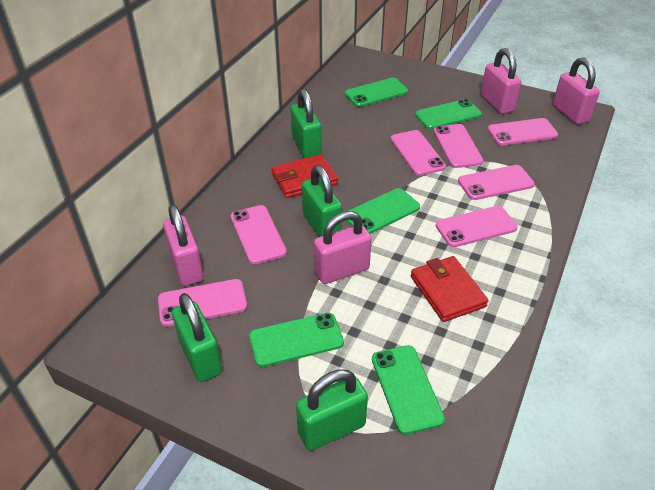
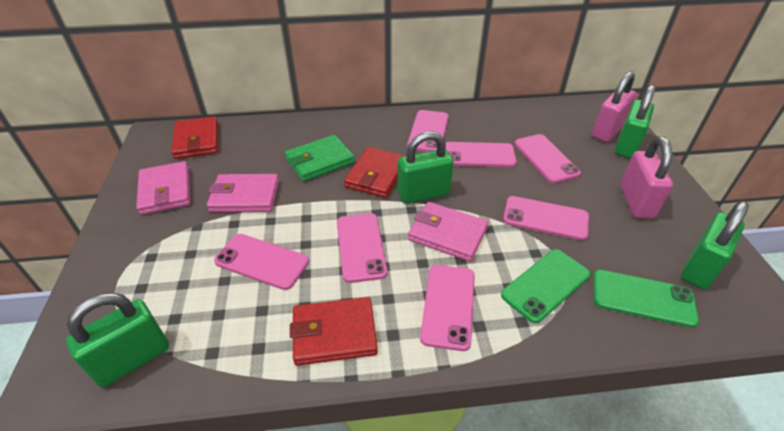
green phone: 5 -> 2
green wallet: 0 -> 1
pink padlock: 4 -> 2
pink wallet: 0 -> 3
red wallet: 2 -> 3

